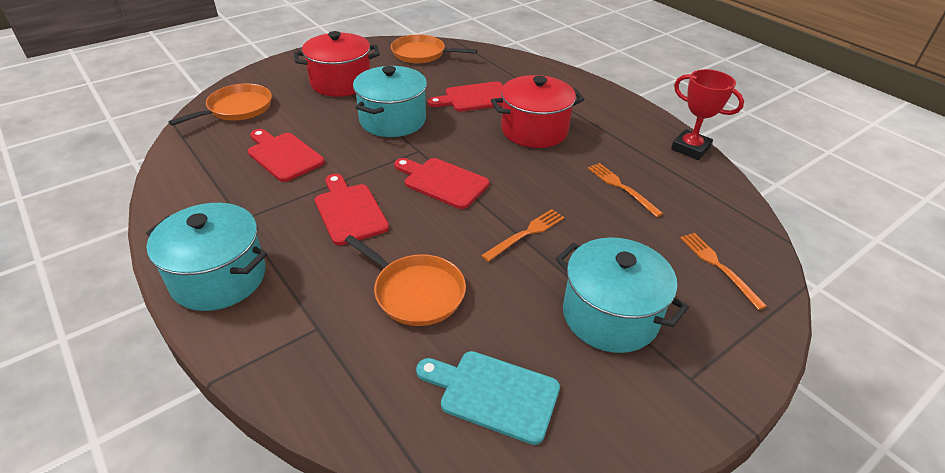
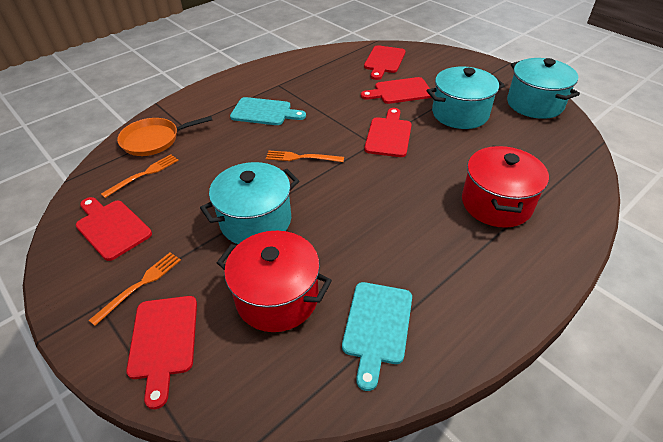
orange pan: 3 -> 1
red cutting board: 4 -> 5
red trophy: 1 -> 0
turquoise cutting board: 1 -> 2

